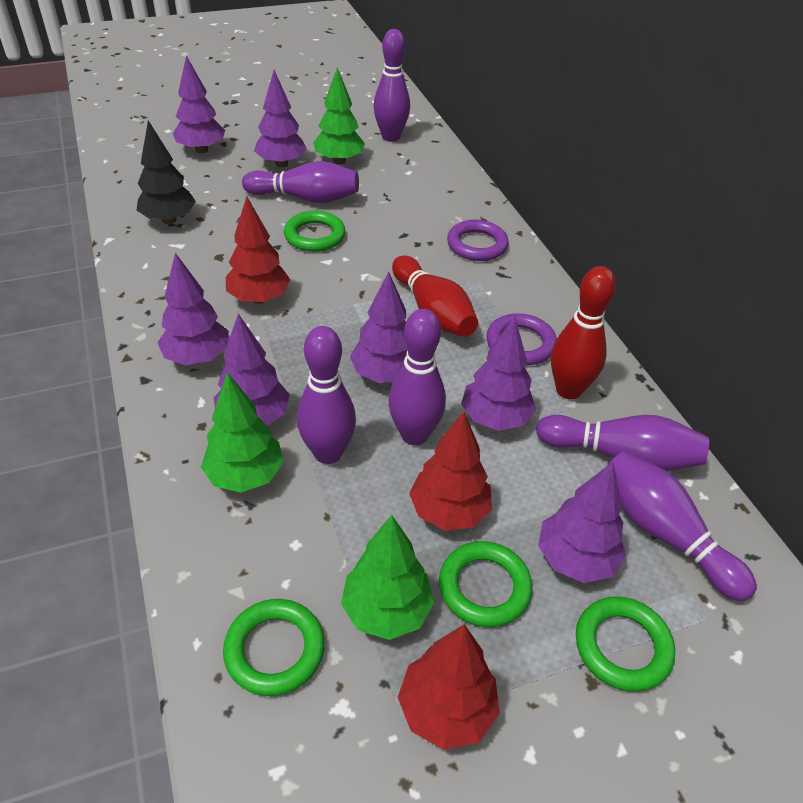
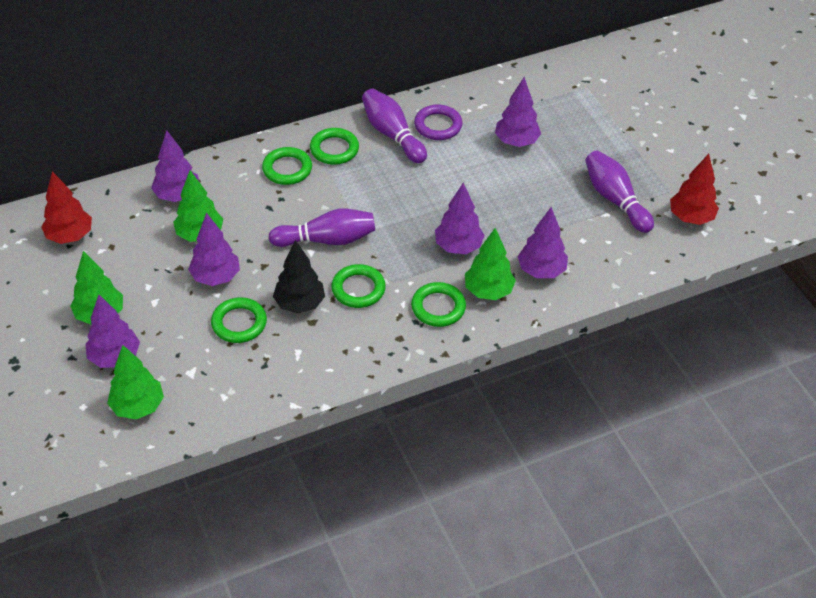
green ring: 4 -> 5
green tree: 3 -> 4
purple bowling pin: 6 -> 3
purple ring: 2 -> 1
purple tree: 7 -> 6
red bowling pin: 2 -> 0
red tree: 3 -> 2

